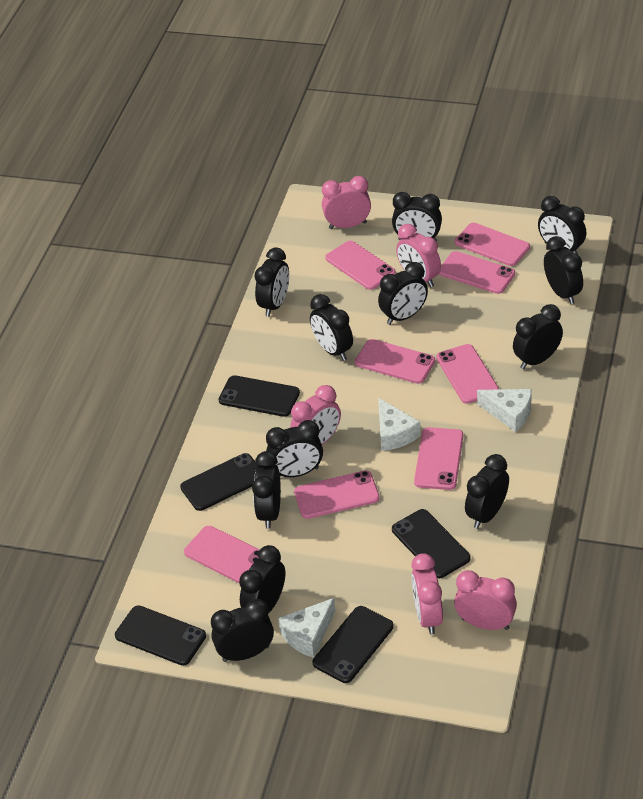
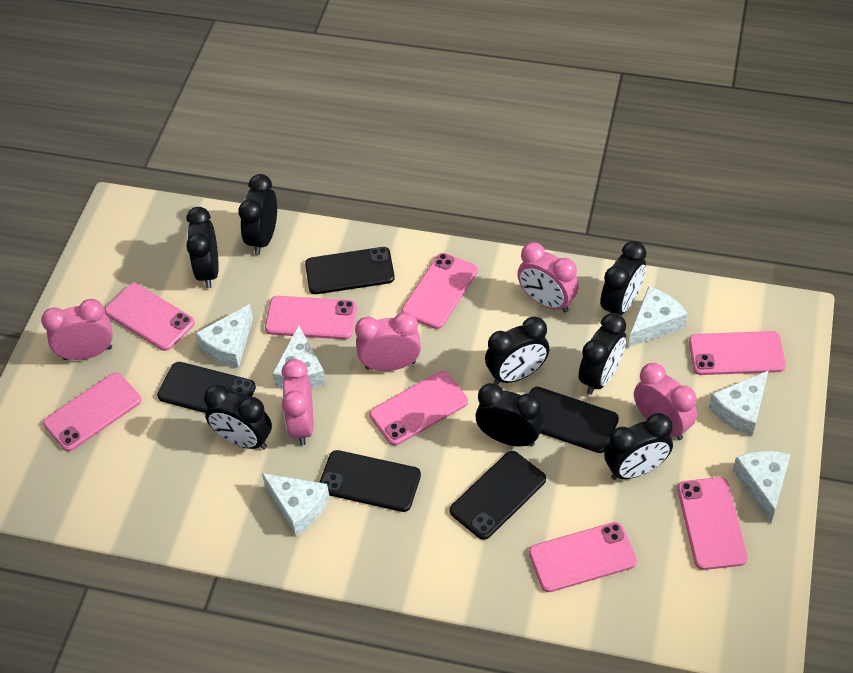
black clock: 12 -> 8
white cheese: 3 -> 6

